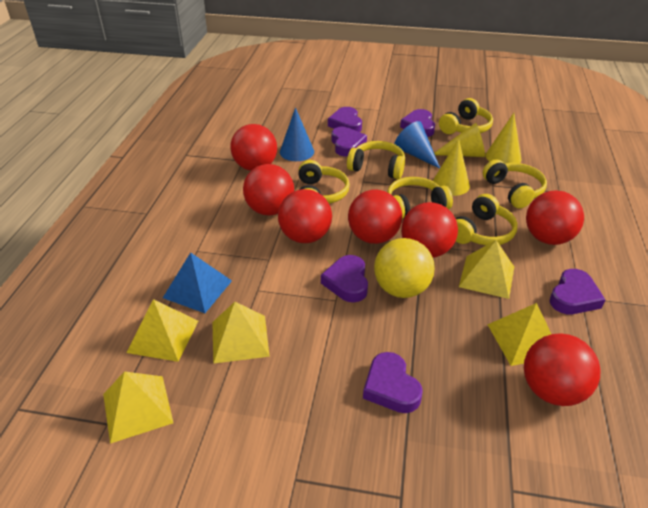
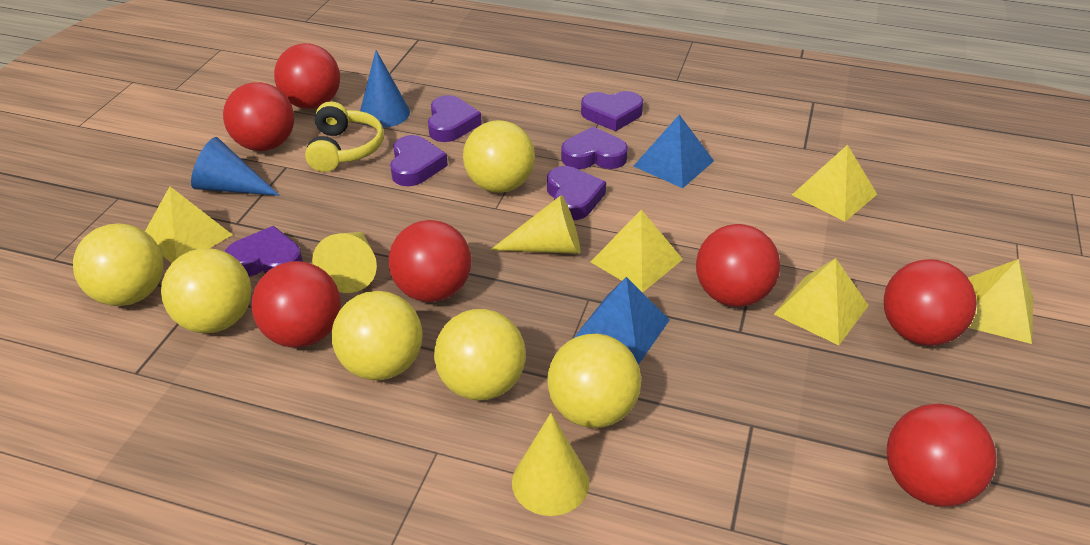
blue pyramid: 1 -> 2
yellow ball: 1 -> 6
yellow headphones: 6 -> 1

